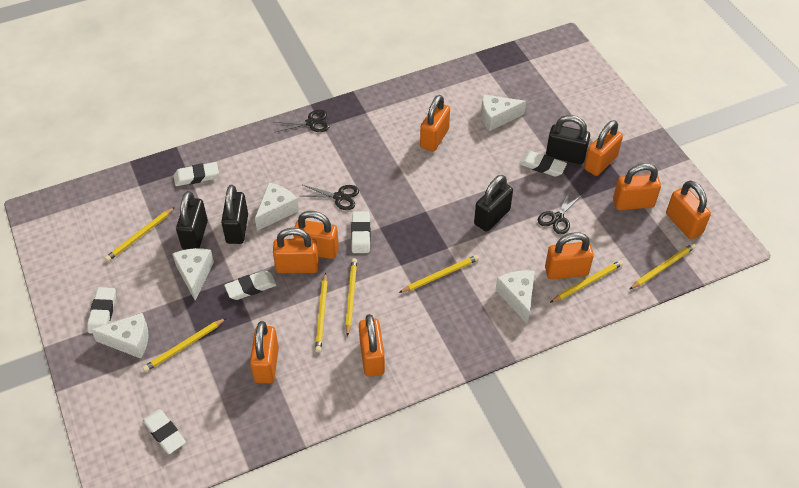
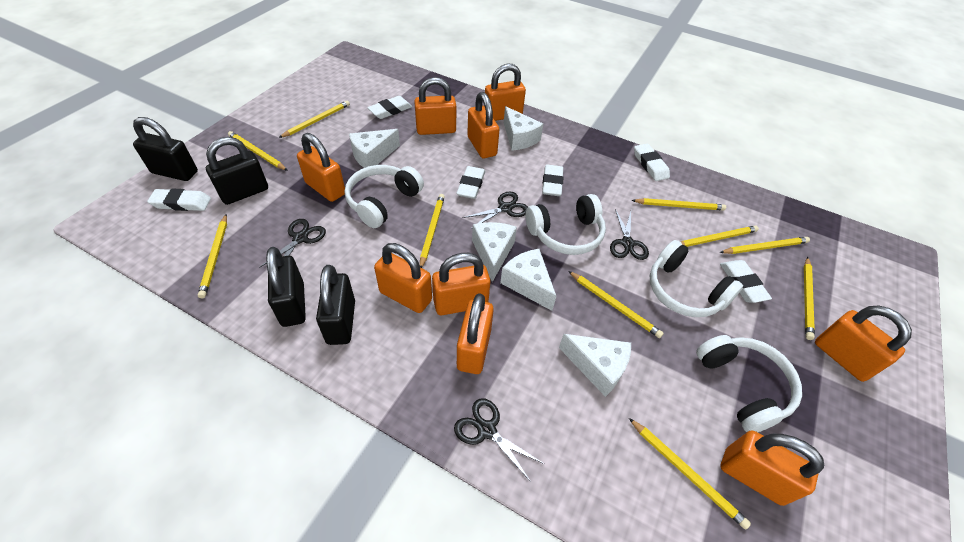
black scissors: 3 -> 4
white headphones: 0 -> 4
yellow pencil: 7 -> 10

